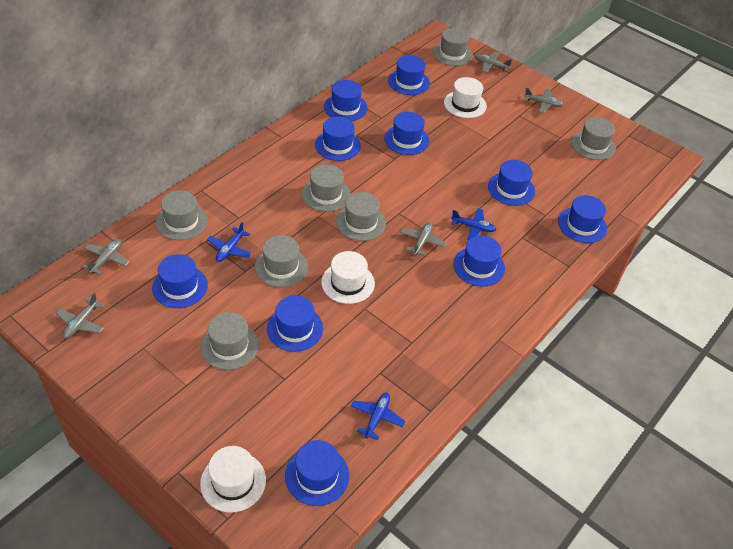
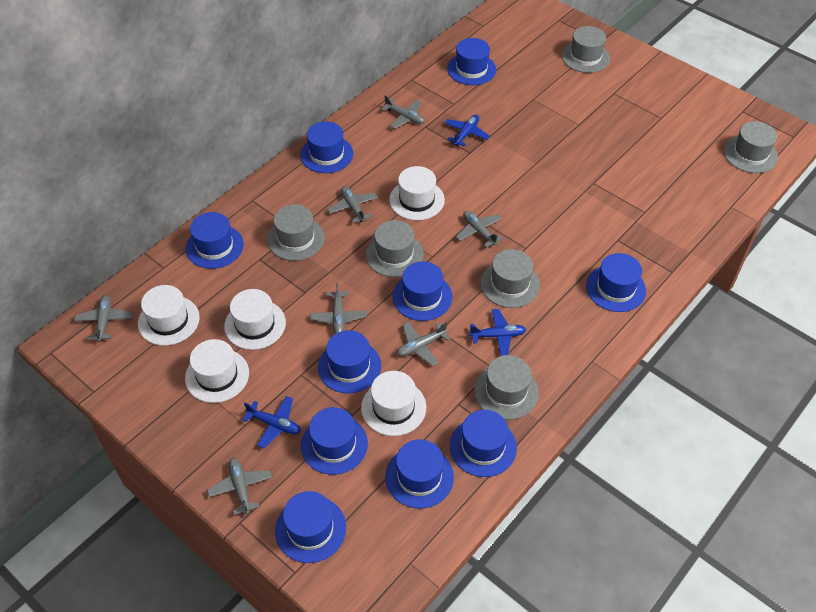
grey hat: 7 -> 6
grey plane: 5 -> 7
white hat: 3 -> 5

